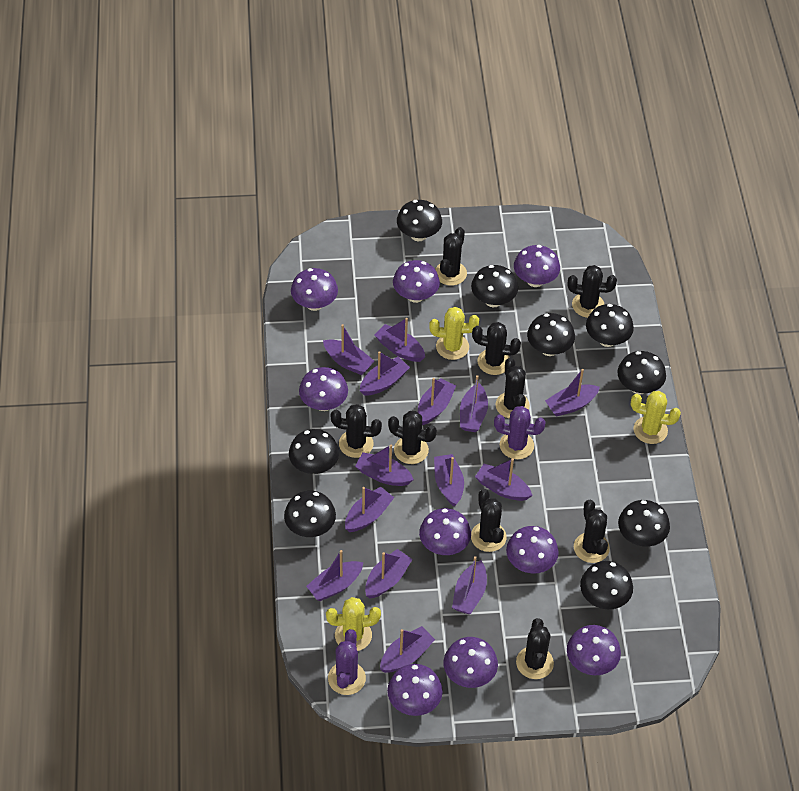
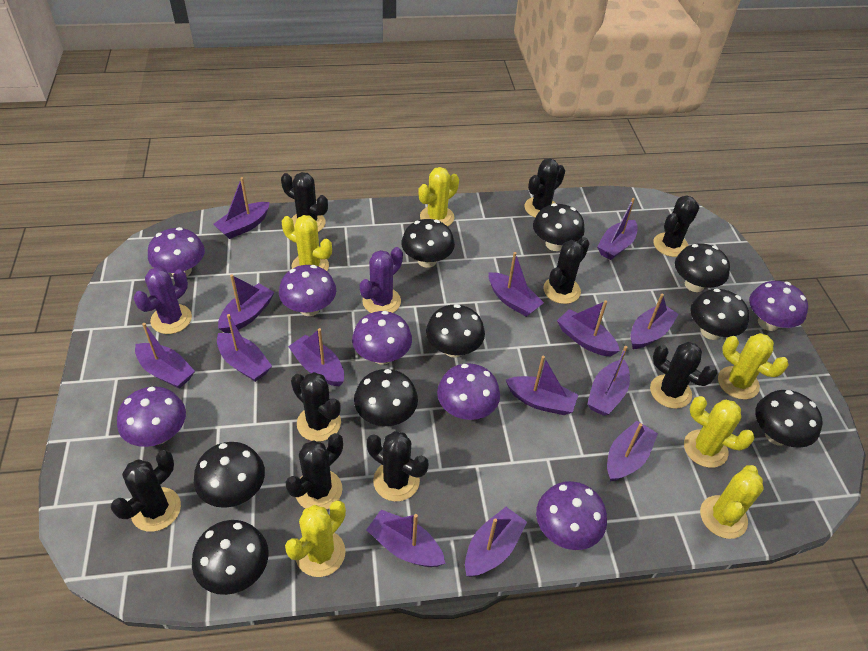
purple mushroom: 9 -> 7
yellow cactus: 3 -> 6

